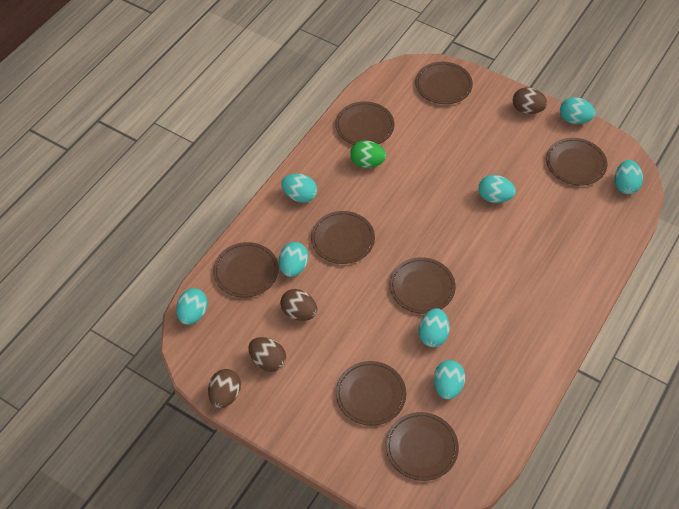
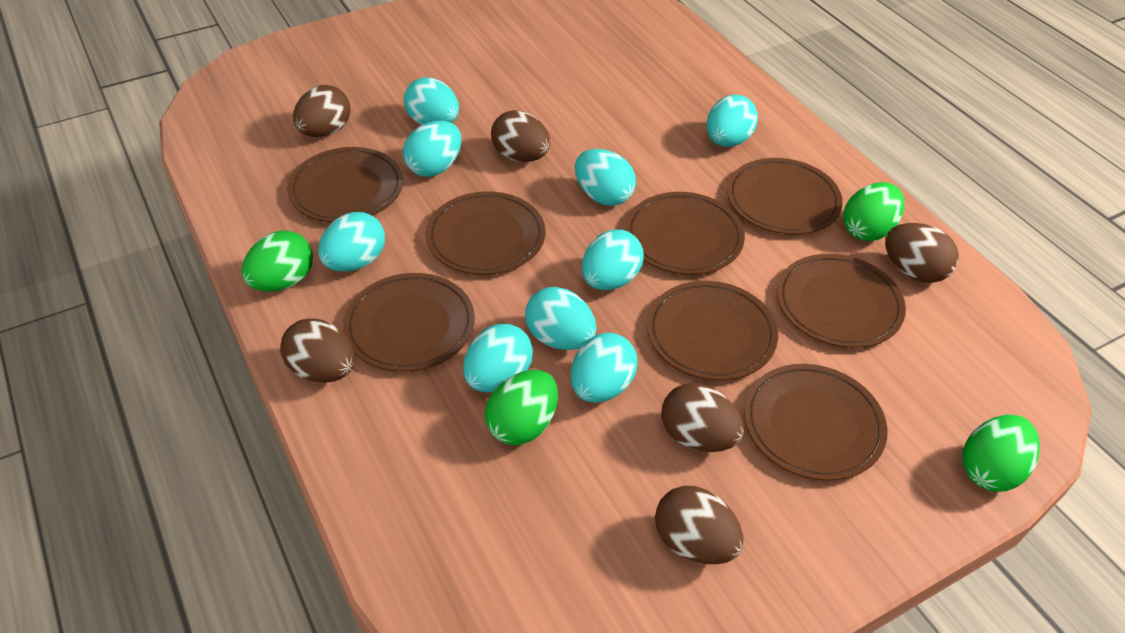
brown egg: 4 -> 6
green egg: 1 -> 4
turquoise egg: 8 -> 9

